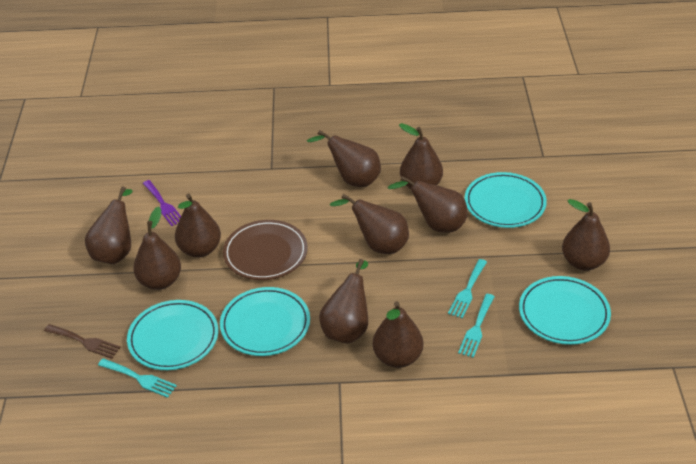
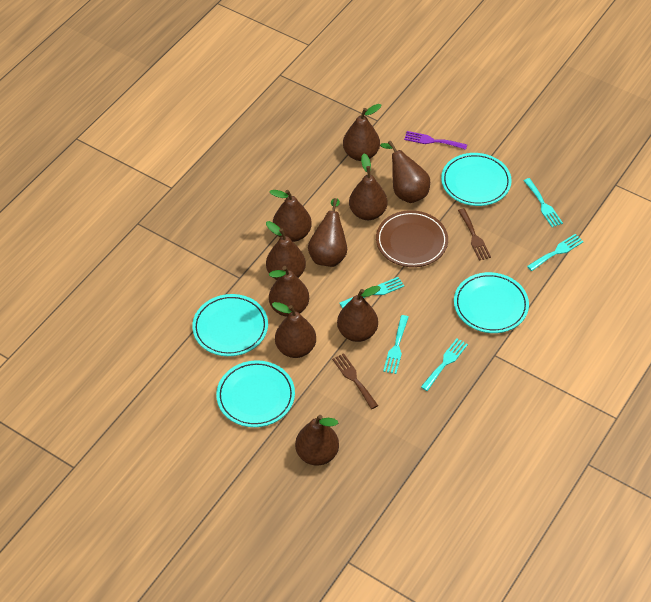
brown fork: 1 -> 2
turquoise fork: 3 -> 5

